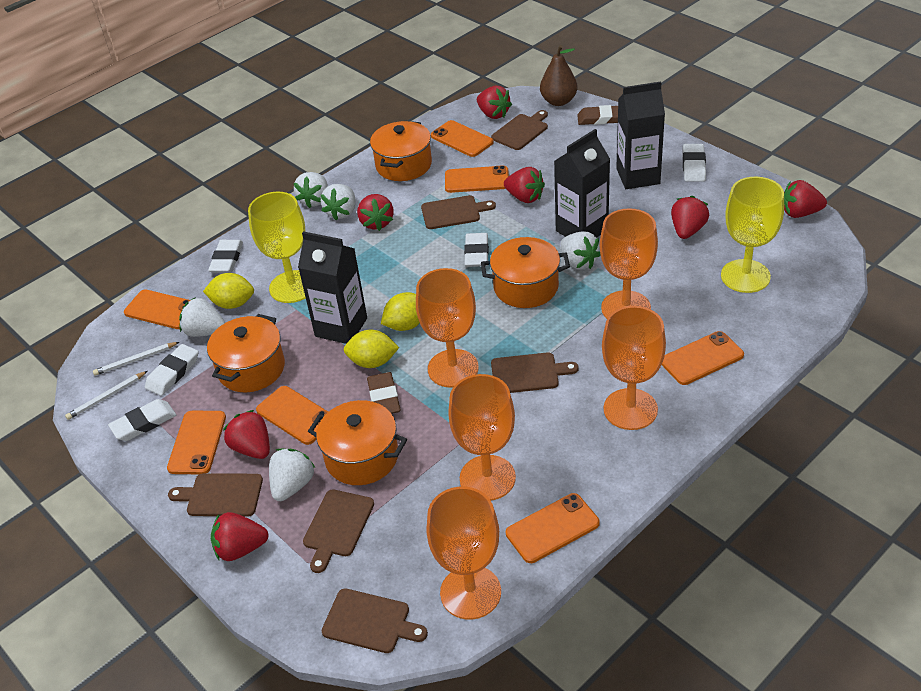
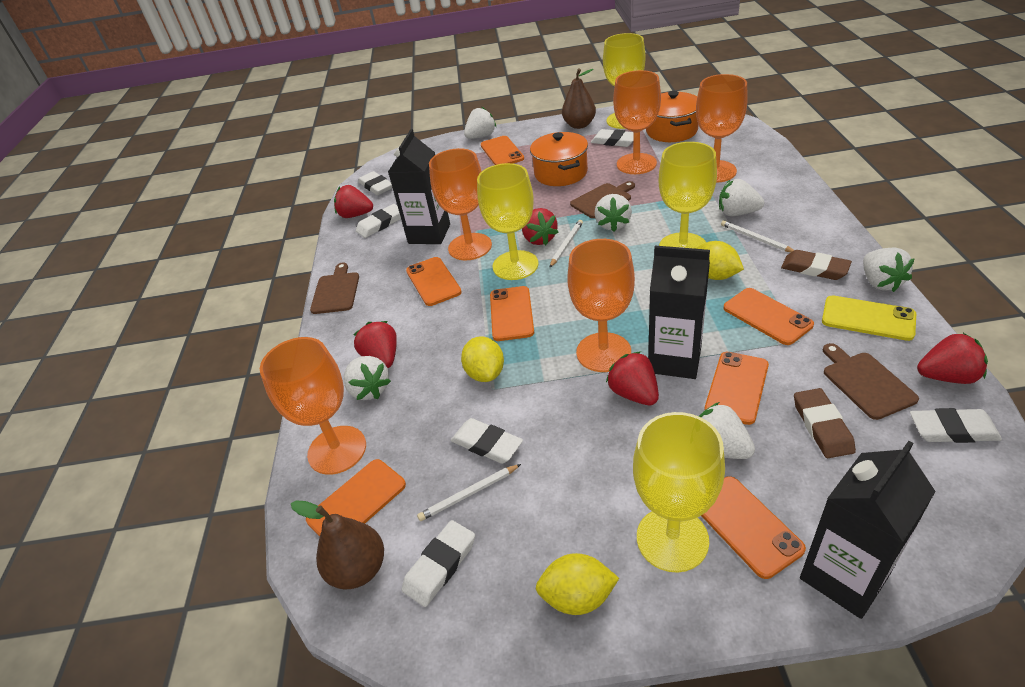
brown cutting board: 6 -> 3
brown pear: 1 -> 2
orange pot: 4 -> 2
red strawberry: 7 -> 5
white eraser: 5 -> 6
white pencil: 2 -> 3
white strawberry: 5 -> 6
yellow goblet: 2 -> 4
yellow phone: 0 -> 1

